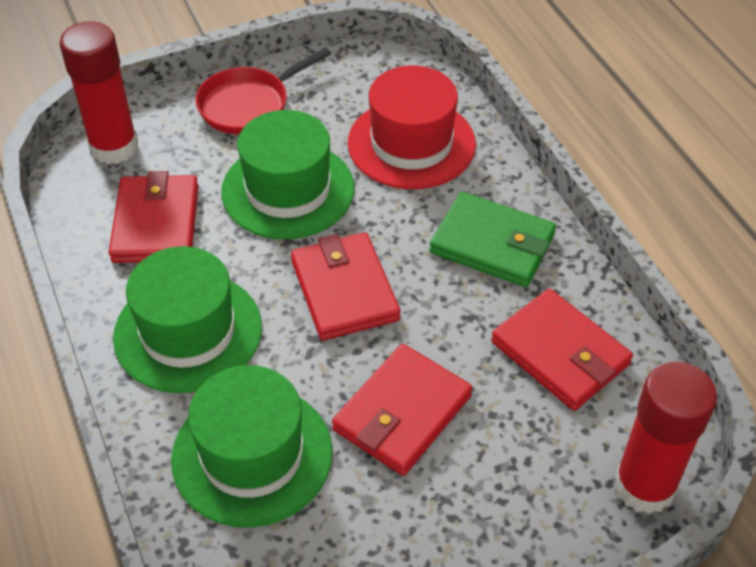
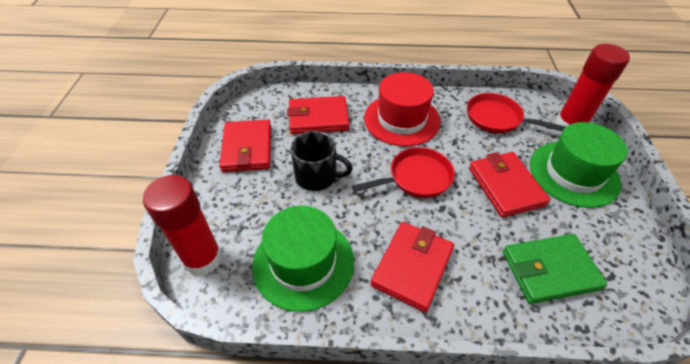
black mug: 0 -> 1
green hat: 3 -> 2
red pan: 1 -> 2

